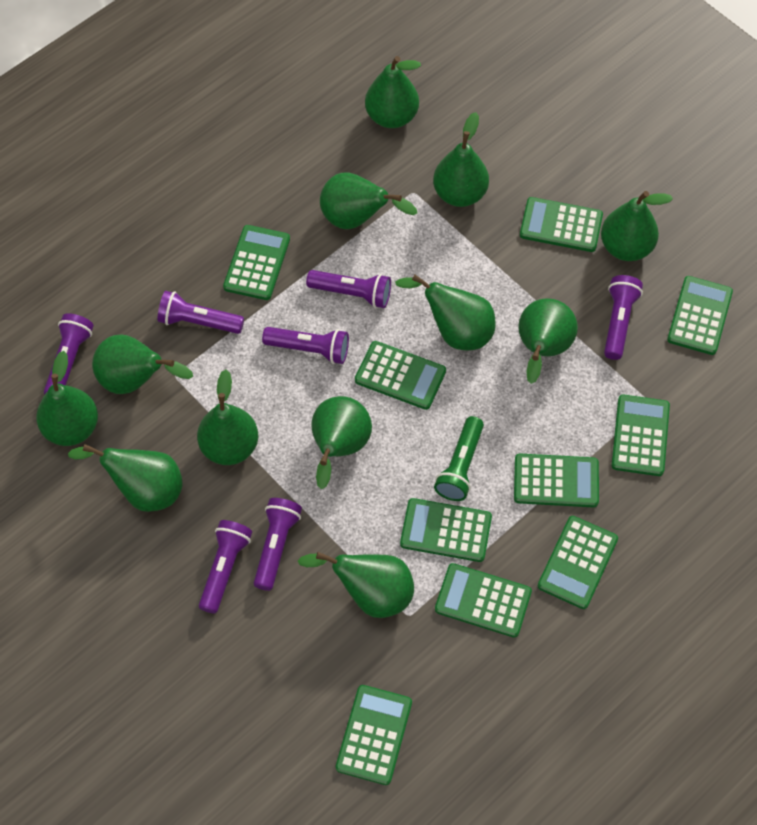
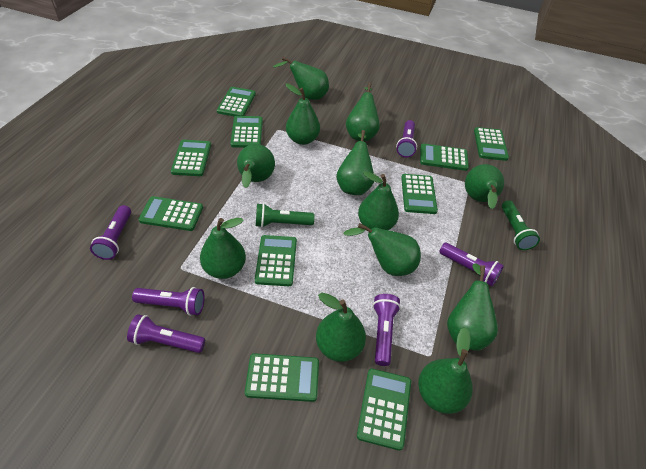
green flashlight: 1 -> 2
purple flashlight: 7 -> 6

